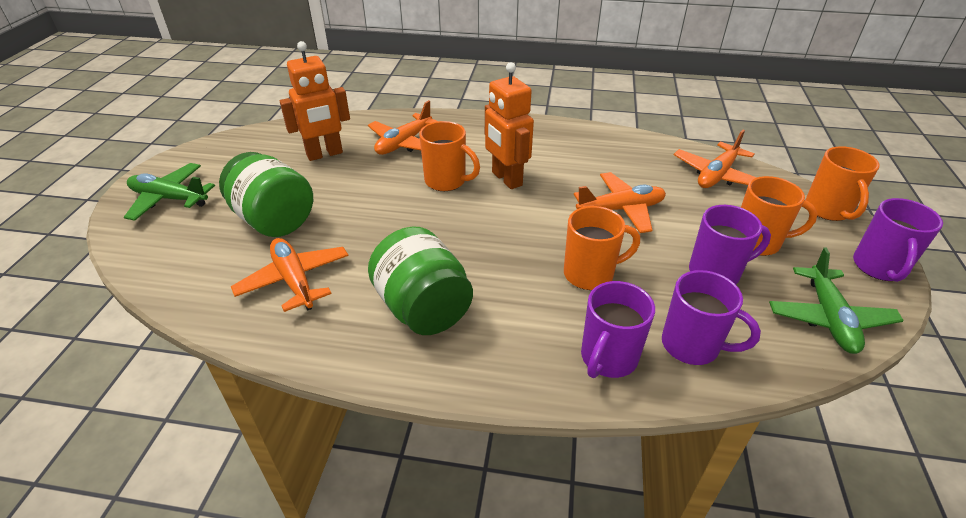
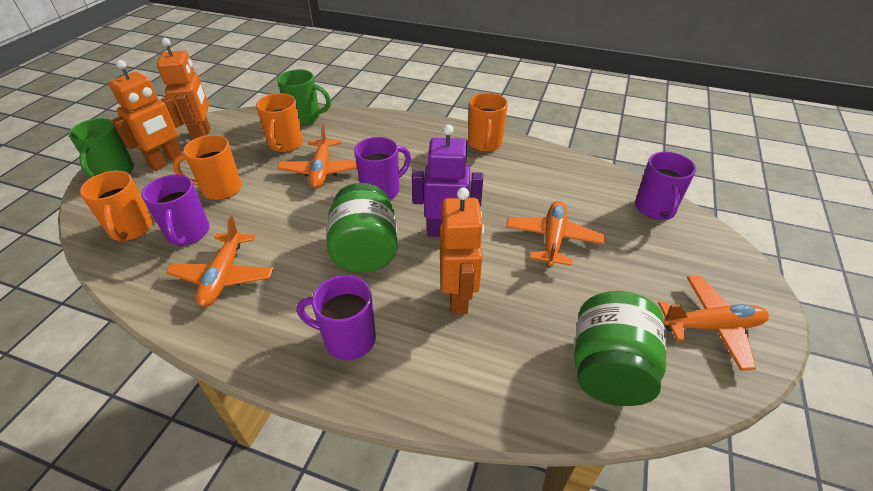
green mug: 0 -> 2
green plane: 2 -> 0
orange robot: 2 -> 3
purple robot: 0 -> 1

